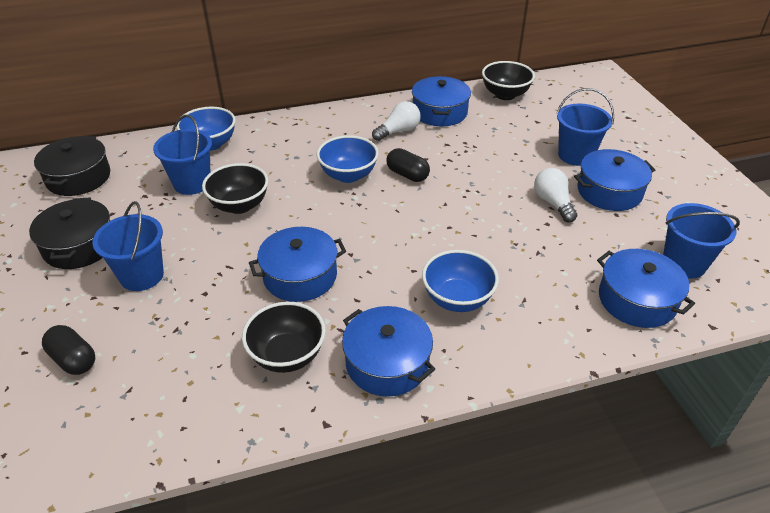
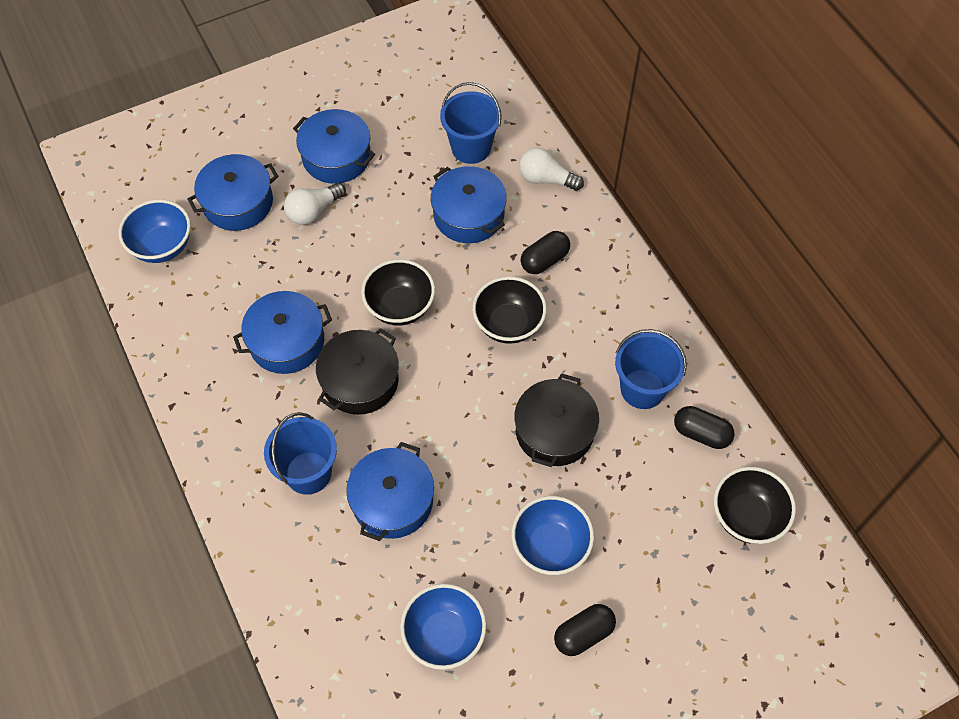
black capsule: 2 -> 3
blue bucket: 4 -> 3

